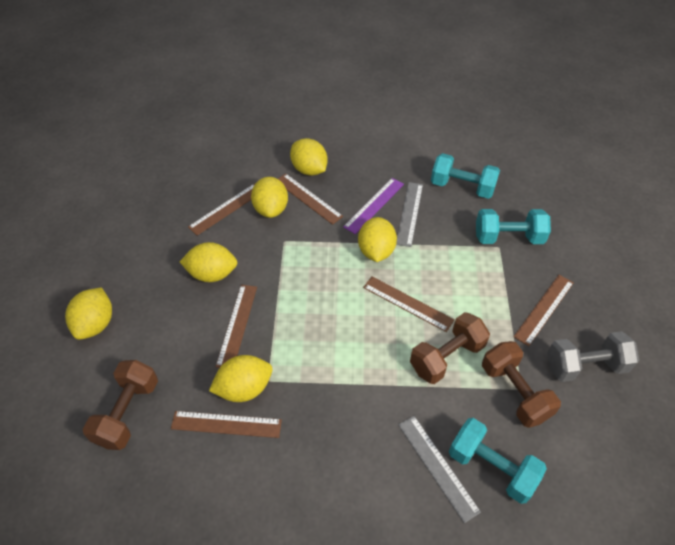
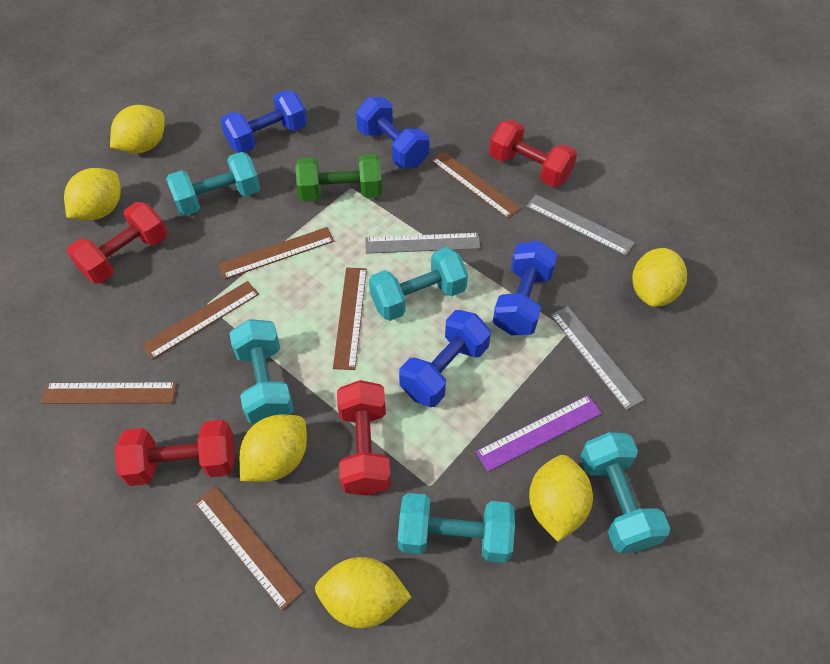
blue dumbbell: 0 -> 4
brown dumbbell: 3 -> 0
green dumbbell: 0 -> 1
grey dumbbell: 1 -> 0
grey ruler: 2 -> 3
red dumbbell: 0 -> 4
turquoise dumbbell: 3 -> 5

